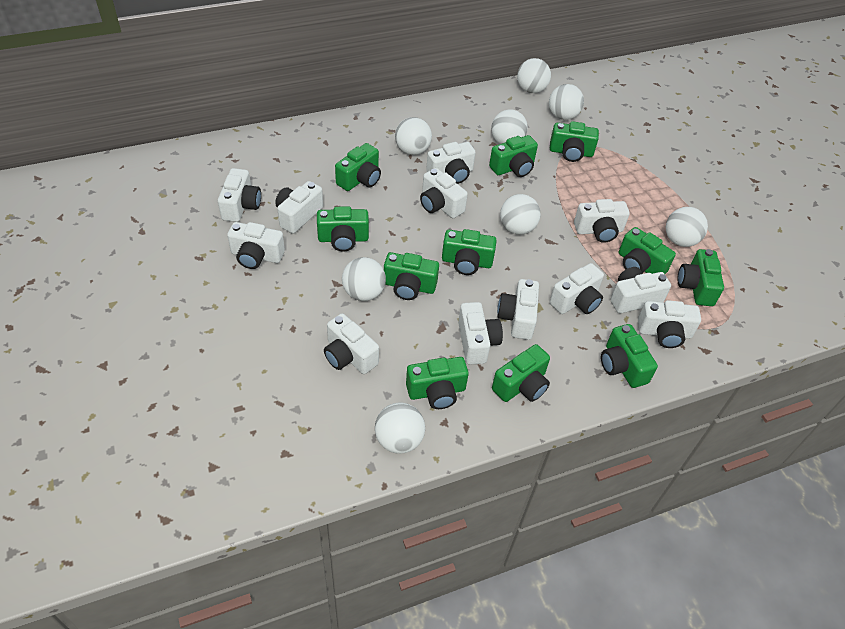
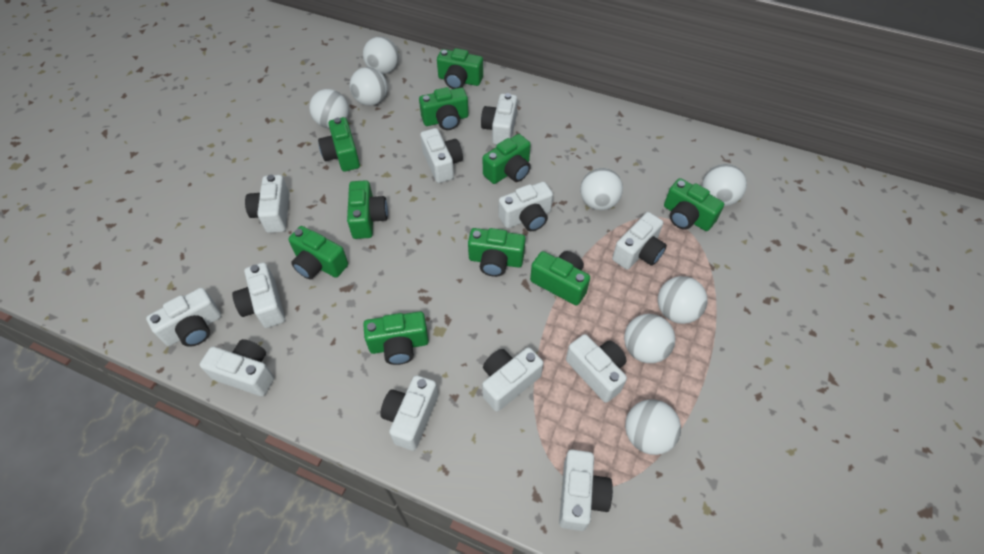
green camera: 11 -> 10

